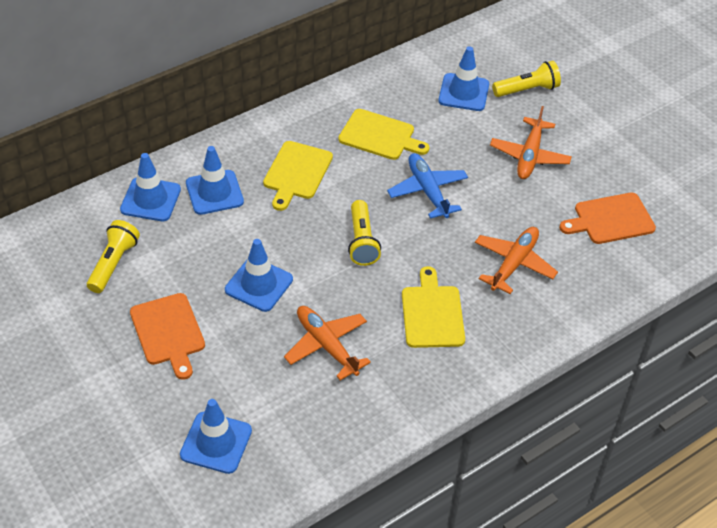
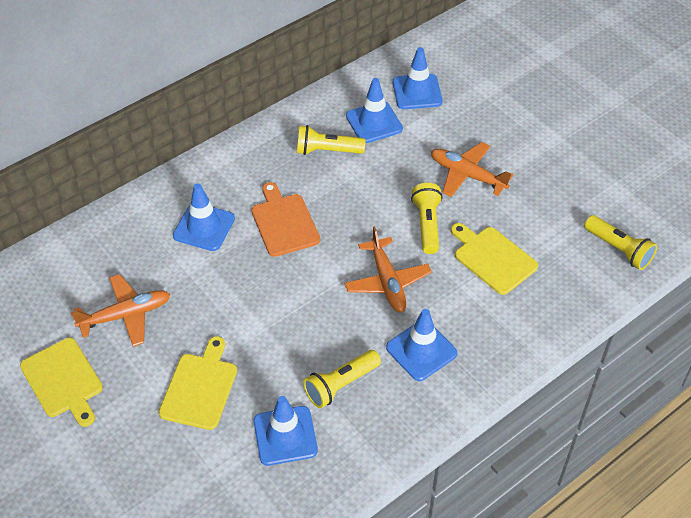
blue plane: 1 -> 0
orange cutting board: 2 -> 1
yellow flashlight: 3 -> 4

